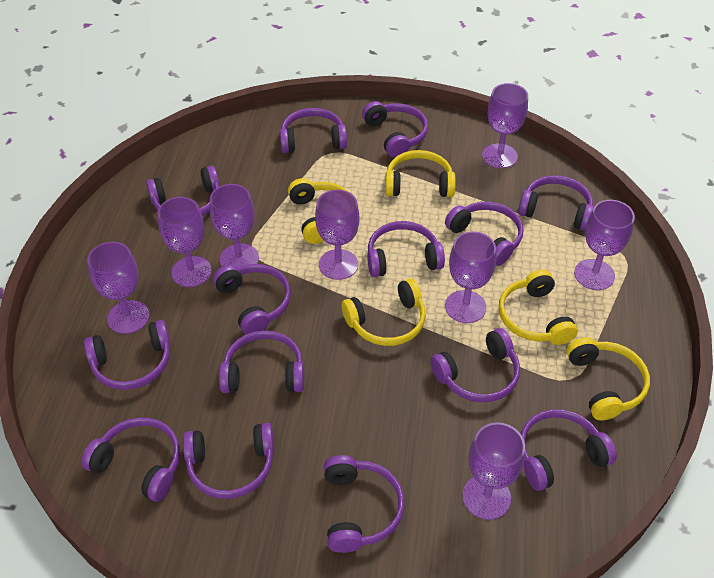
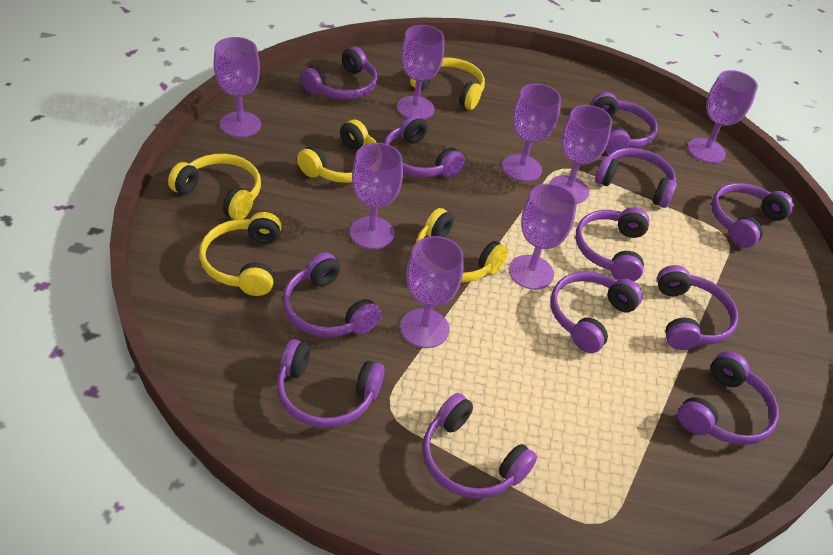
purple headphones: 14 -> 12

